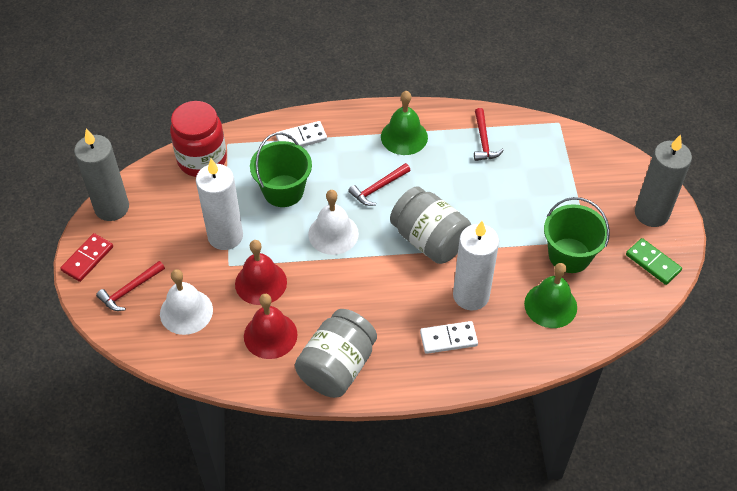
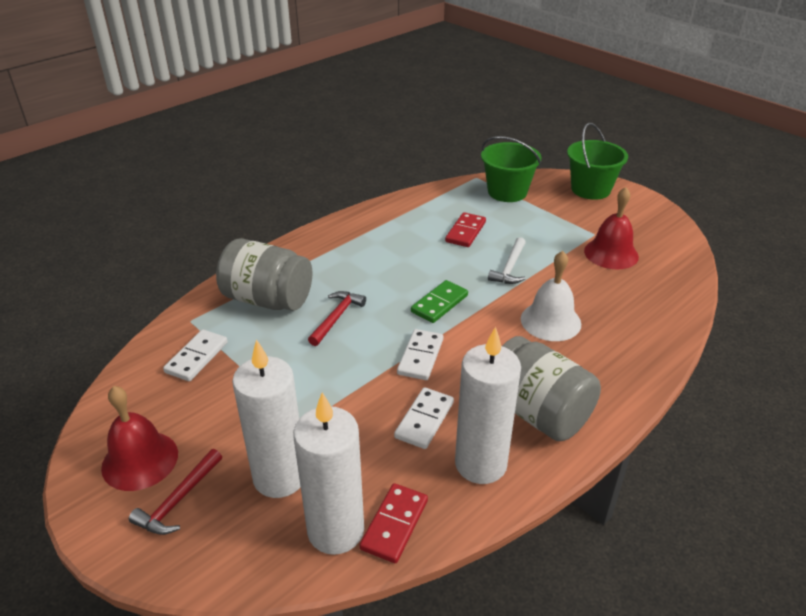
green bell: 2 -> 0
grey candle: 2 -> 0
red domino: 1 -> 2
red hammer: 3 -> 2
red jar: 1 -> 0
white bell: 2 -> 1
white candle: 2 -> 3
white domino: 2 -> 3
white hammer: 0 -> 1

